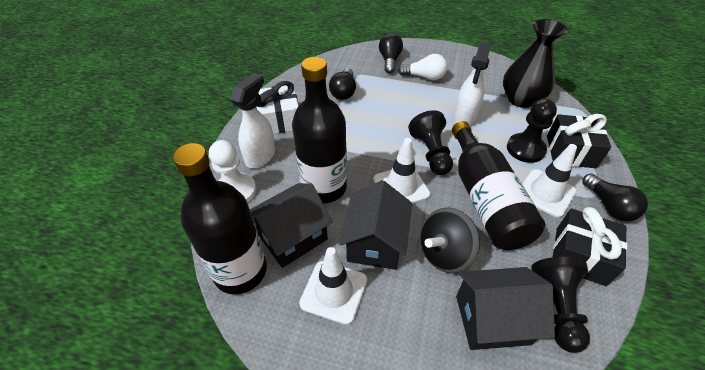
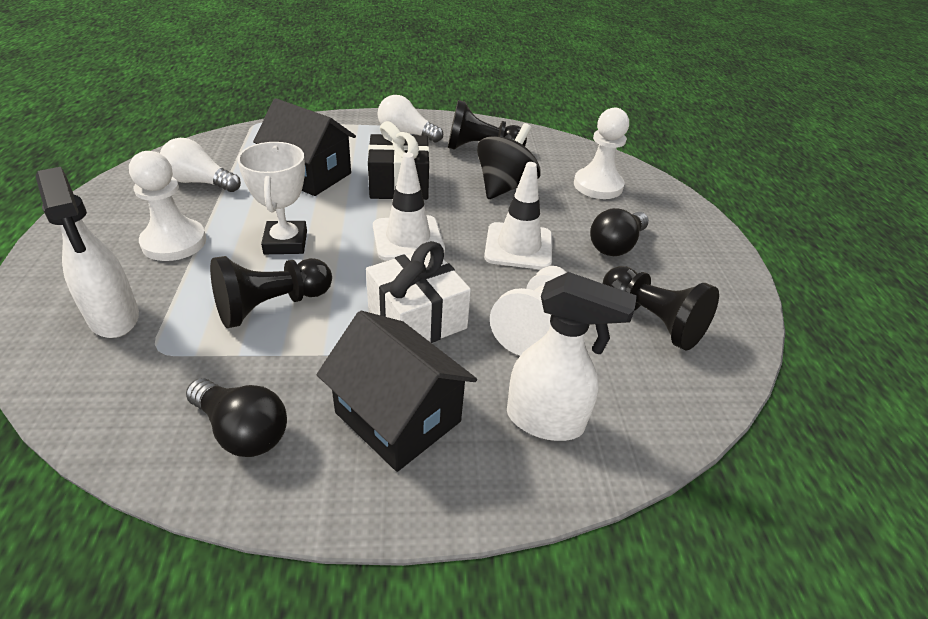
black bottle: 3 -> 0
black gift: 2 -> 1
black house: 3 -> 2
black light bulb: 3 -> 2
black vase: 1 -> 0
white light bulb: 1 -> 2
white pawn: 1 -> 3
white traffic cone: 3 -> 2
white trophy: 0 -> 1

